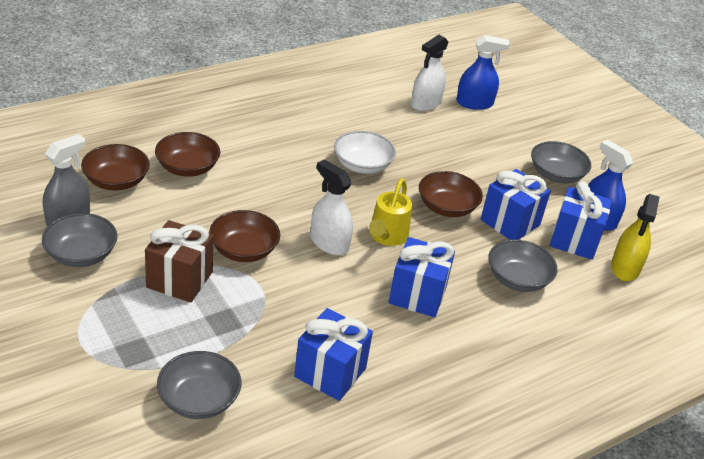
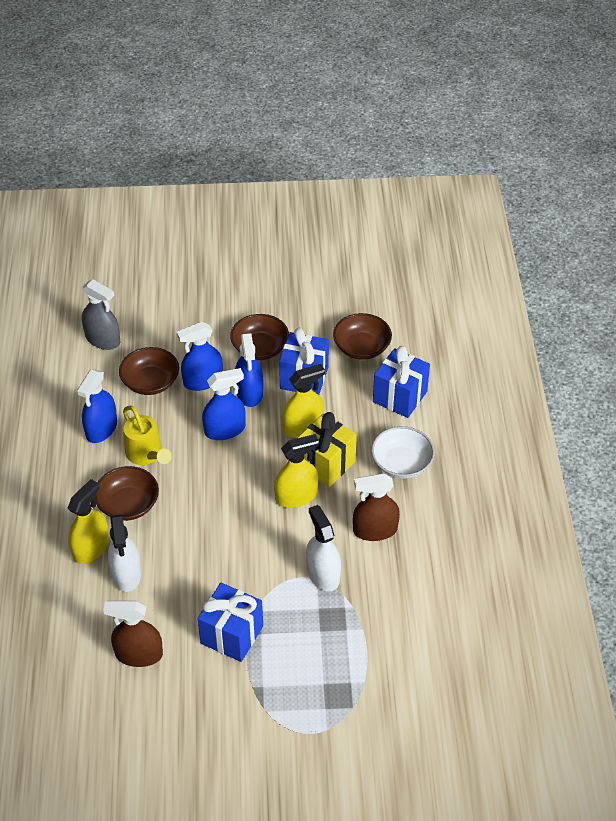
blue gift: 4 -> 3
blue spray bottle: 2 -> 4
brown gift: 1 -> 0
brown spray bottle: 0 -> 2
grey bowl: 4 -> 0
yellow gift: 0 -> 1
yellow spray bottle: 1 -> 3

